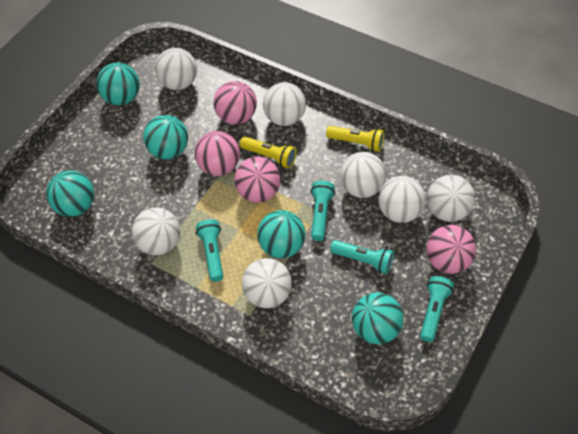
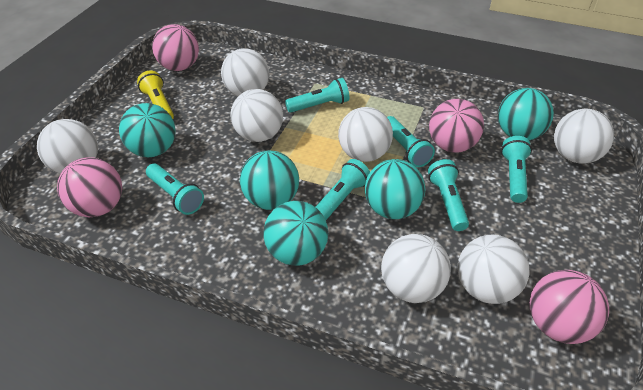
turquoise flashlight: 4 -> 6
yellow flashlight: 2 -> 1

